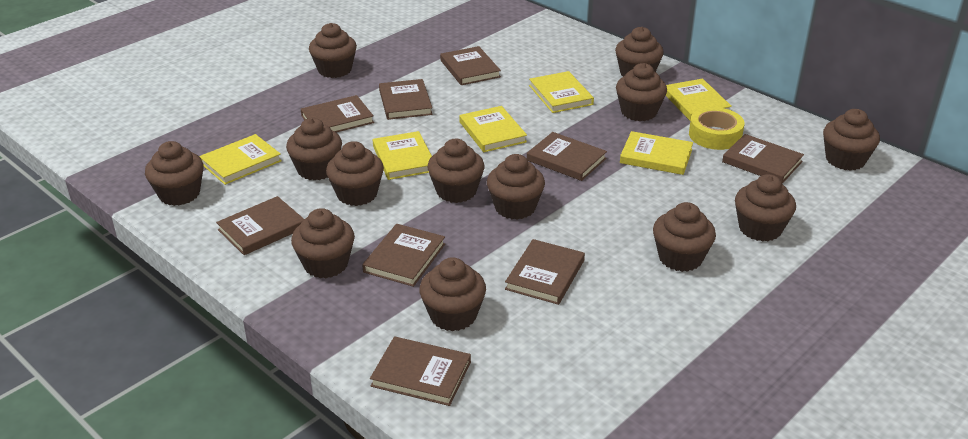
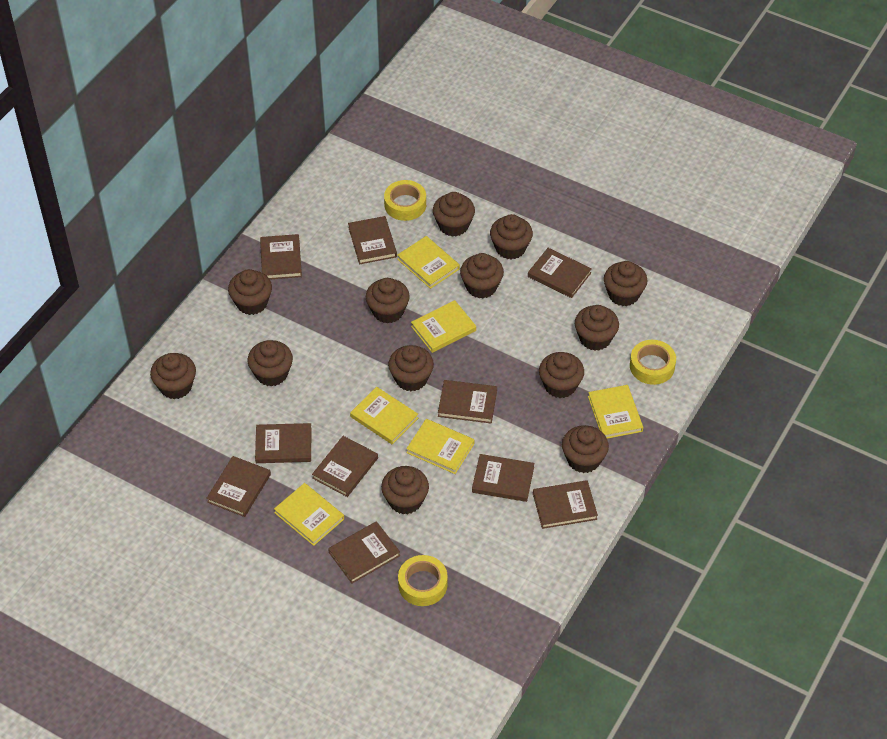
brown book: 9 -> 10
yellow tape: 1 -> 3

